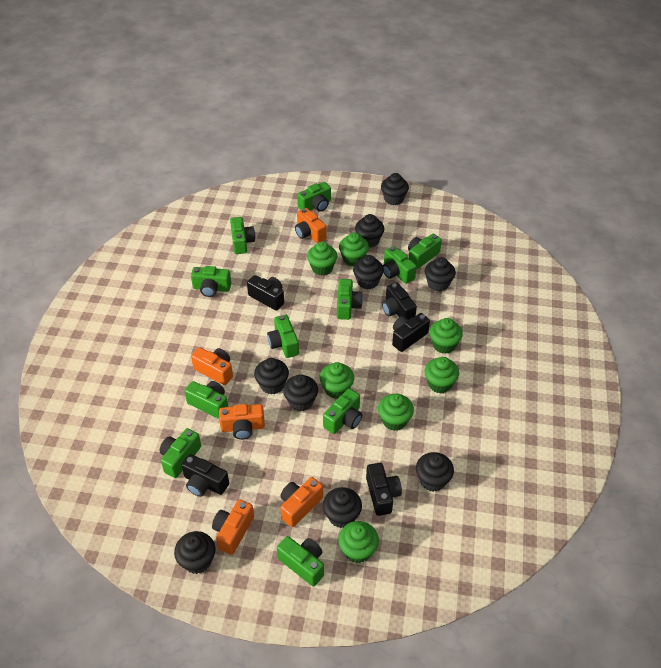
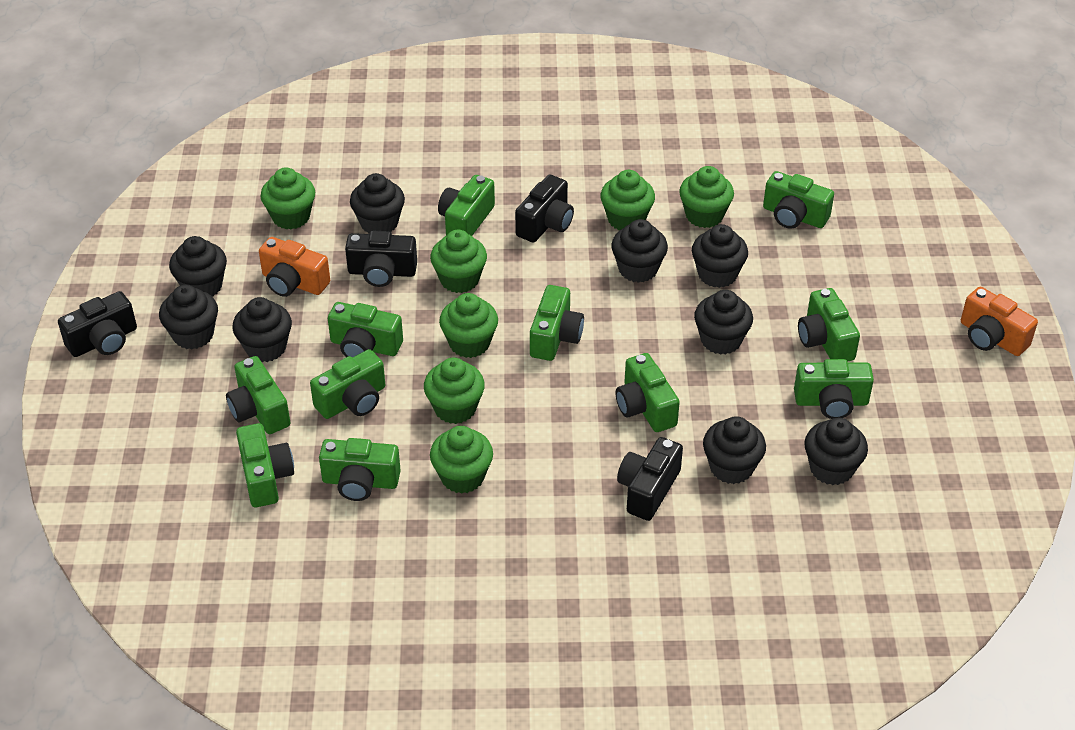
black camera: 5 -> 4
orange camera: 5 -> 2

